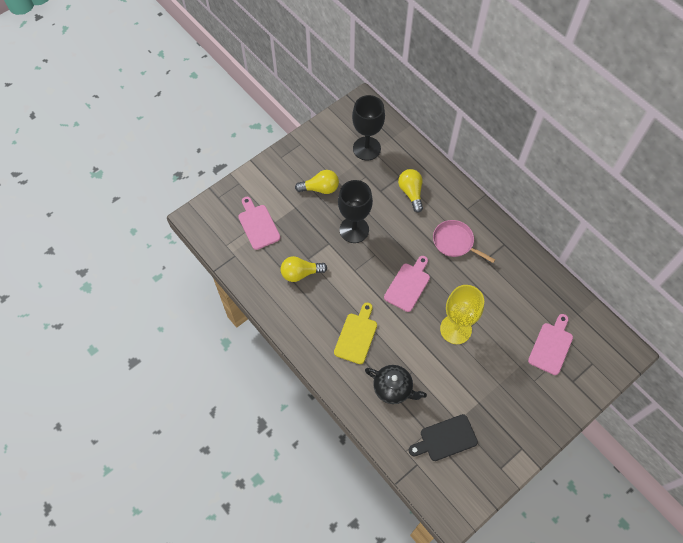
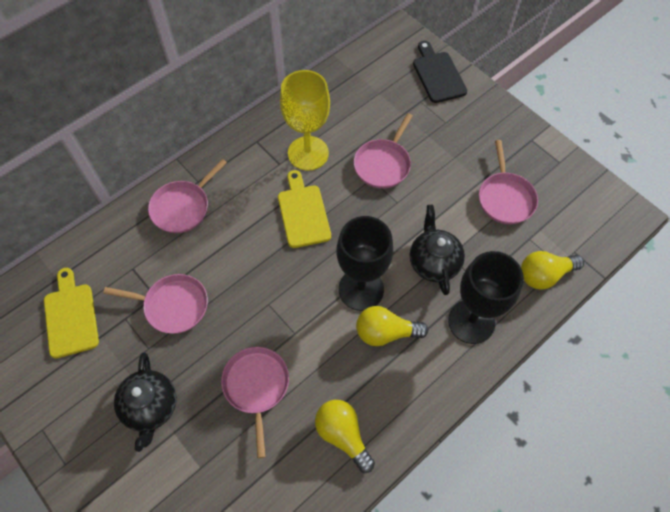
black teapot: 1 -> 2
pink cutting board: 3 -> 0
pink pan: 1 -> 5
yellow cutting board: 1 -> 2

